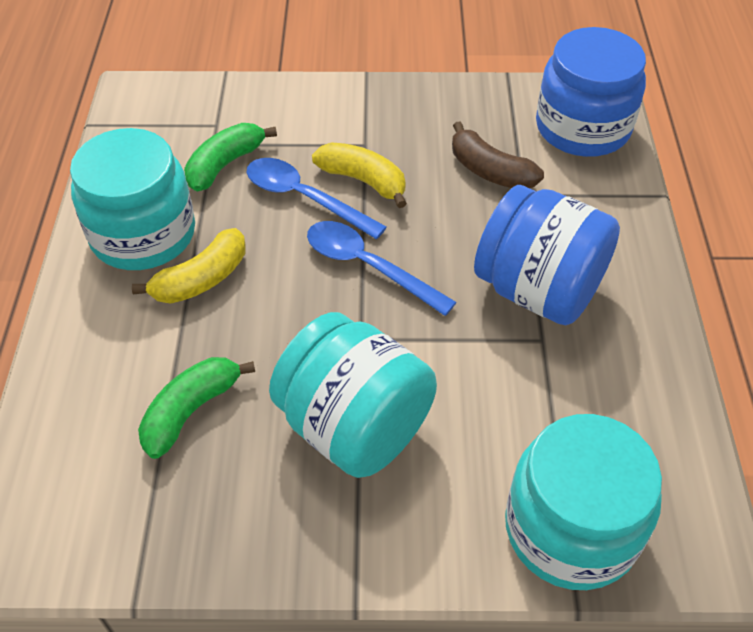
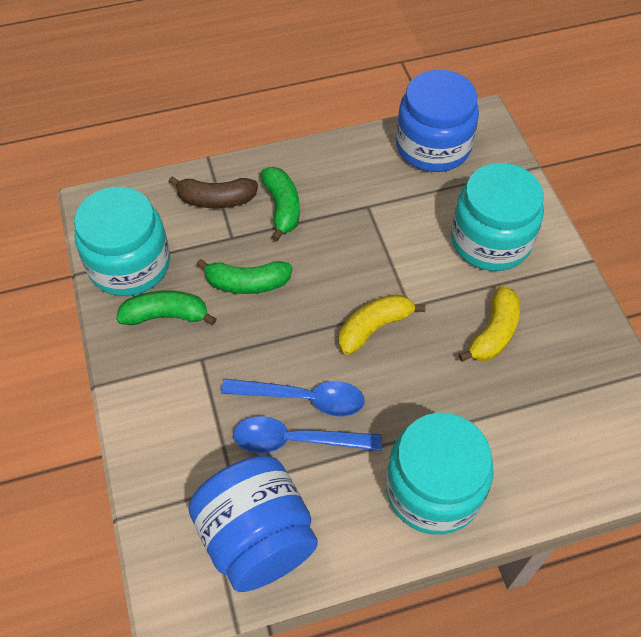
green banana: 2 -> 3

